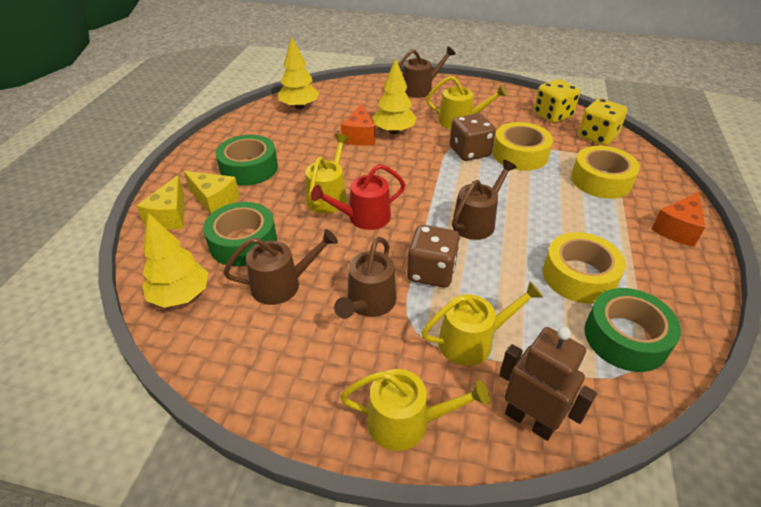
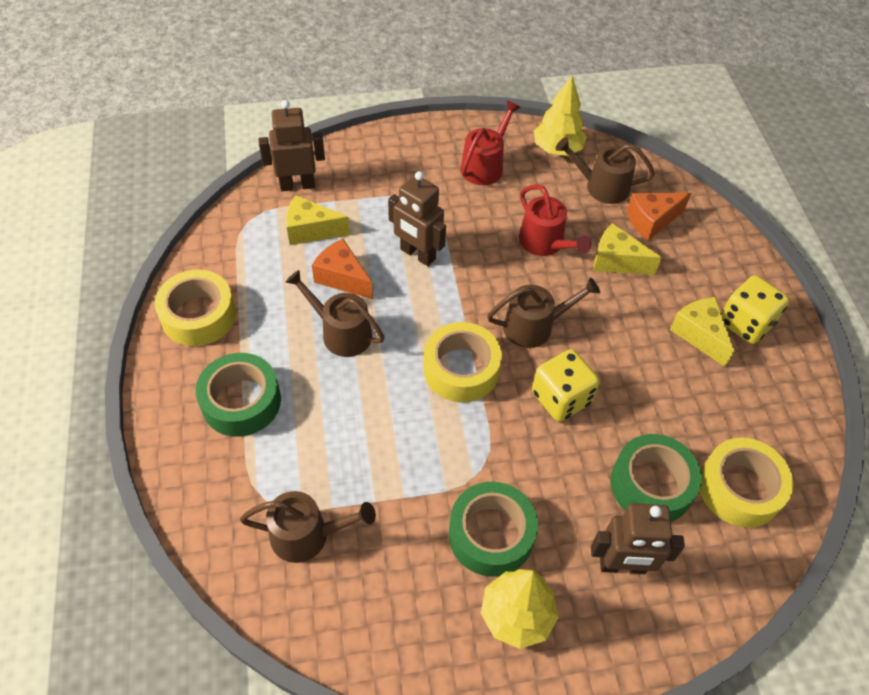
brown dice: 2 -> 0
brown robot: 1 -> 3
red watering can: 1 -> 2
yellow cheese: 2 -> 3
yellow tree: 3 -> 2
yellow watering can: 4 -> 0

